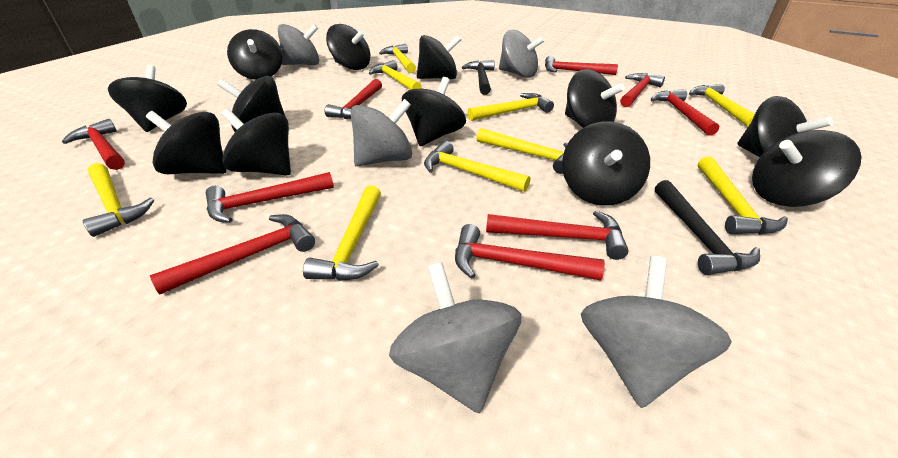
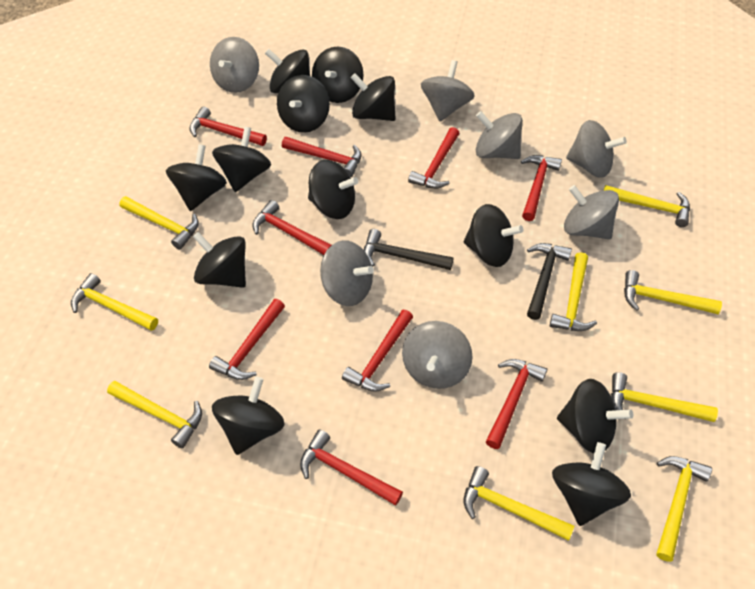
grey spinning top: 5 -> 7

